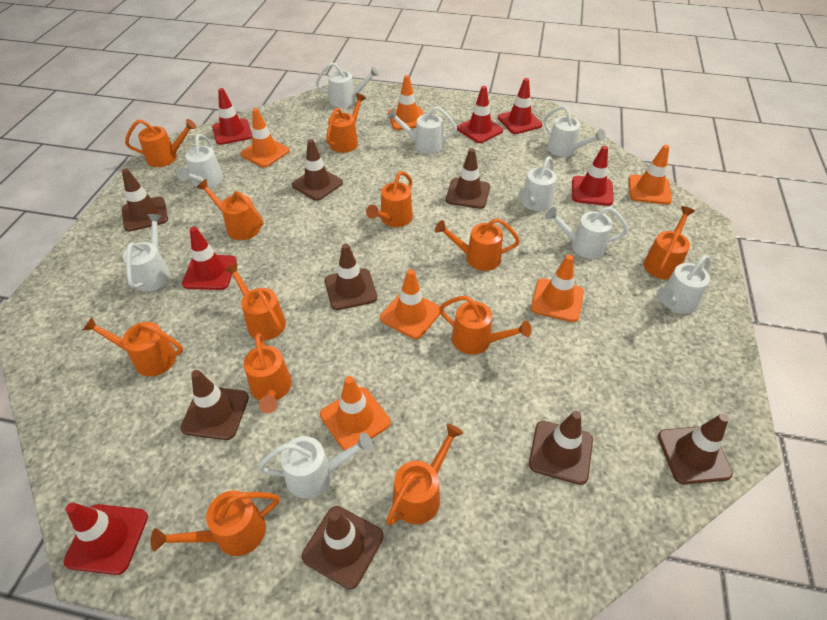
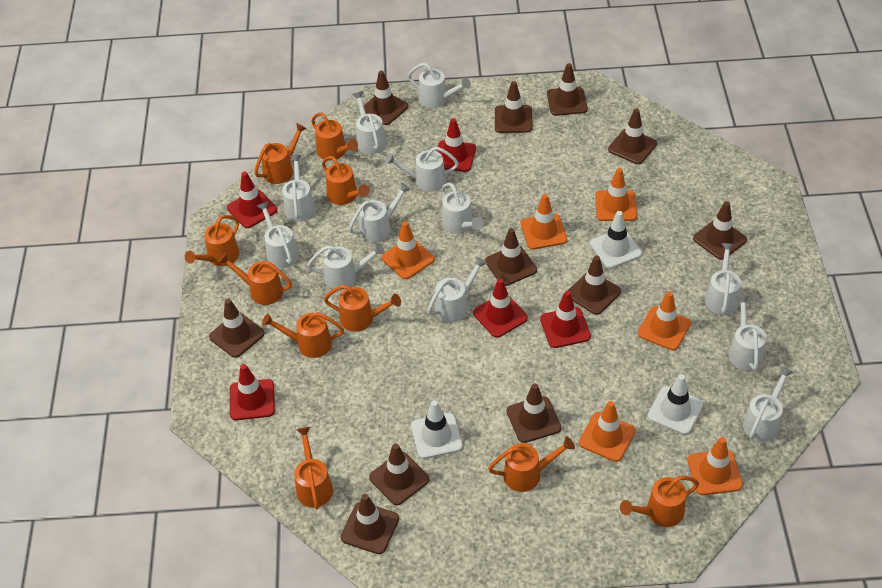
brown traffic cone: 8 -> 11
orange watering can: 12 -> 10
red traffic cone: 6 -> 5
white traffic cone: 0 -> 3
white watering can: 9 -> 12

